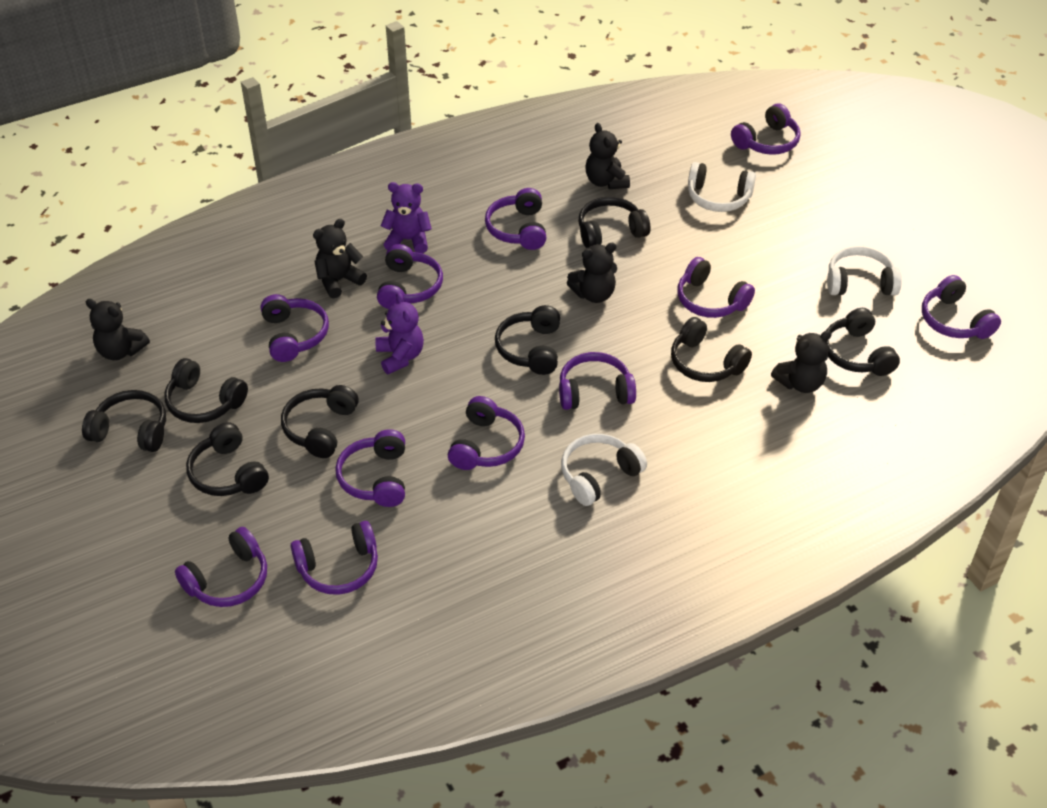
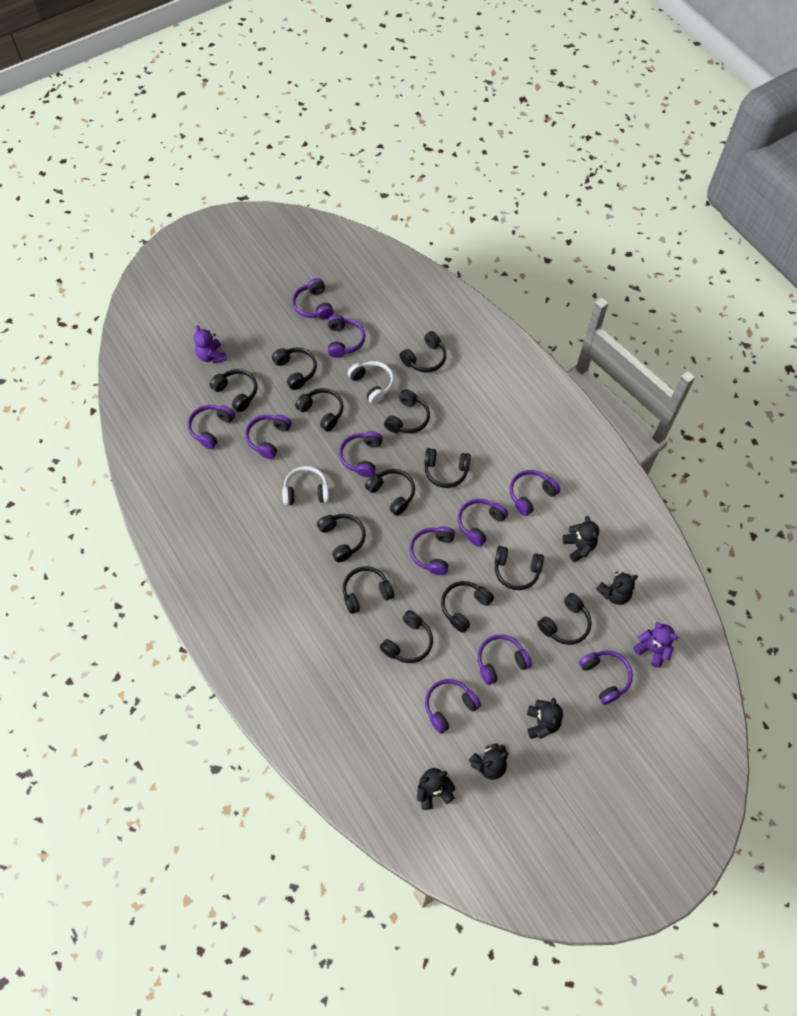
black headphones: 8 -> 13
white headphones: 3 -> 2

